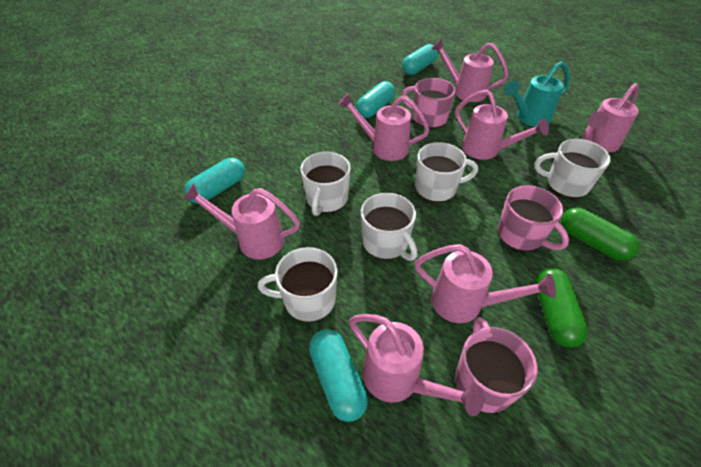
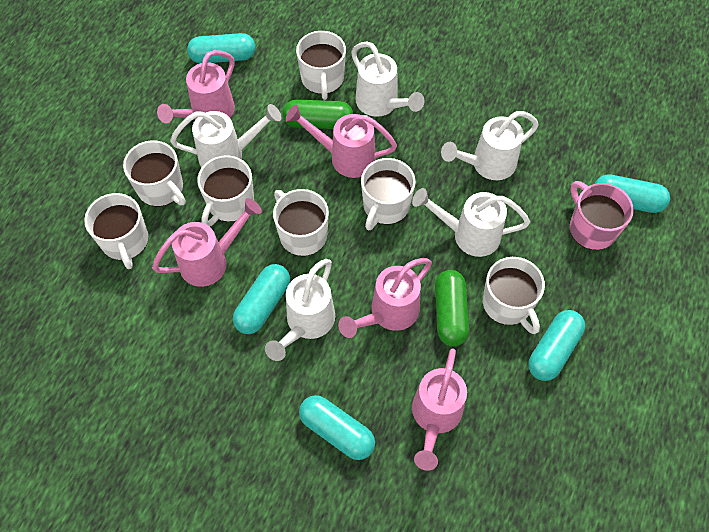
pink mug: 3 -> 1
pink watering can: 7 -> 5
turquoise capsule: 4 -> 5
turquoise watering can: 1 -> 0
white mug: 5 -> 7
white watering can: 0 -> 5

